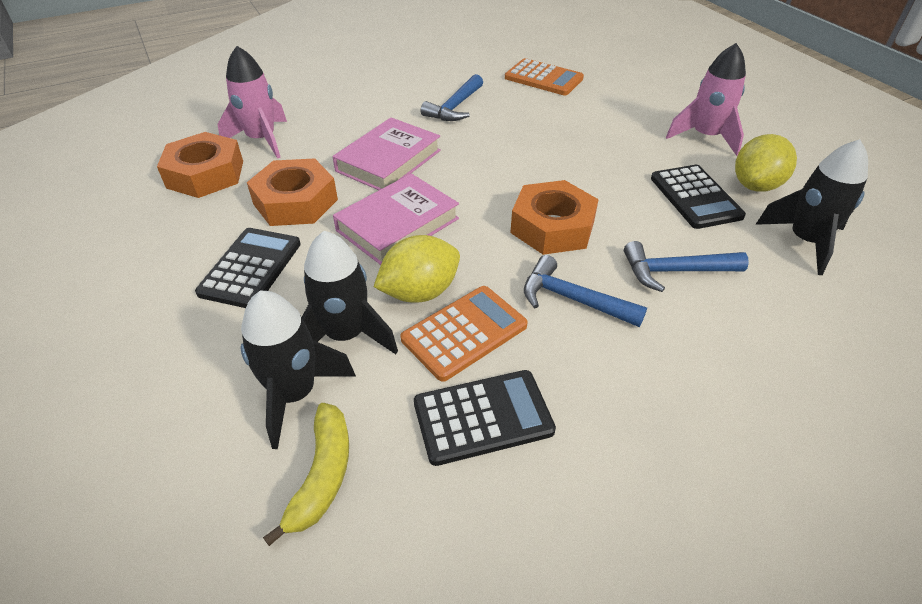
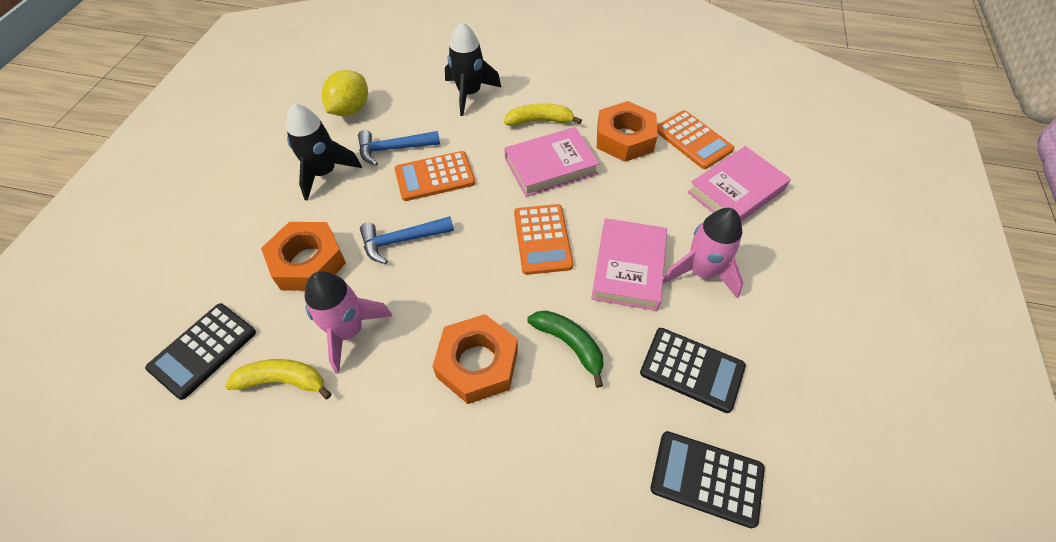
black rocket: 3 -> 2
blue hammer: 3 -> 2
green banana: 0 -> 1
orange calculator: 2 -> 3
pink book: 2 -> 3
yellow banana: 1 -> 2
yellow lemon: 2 -> 1

